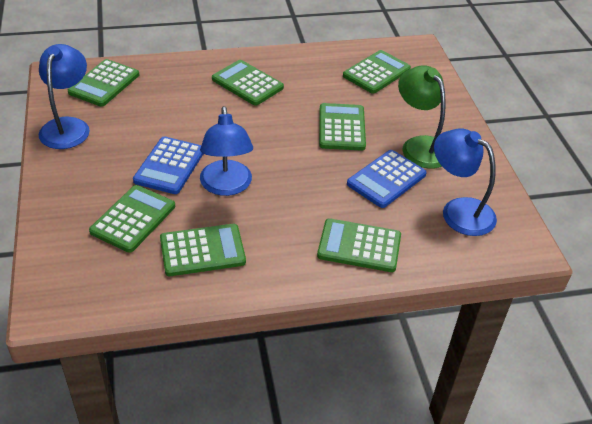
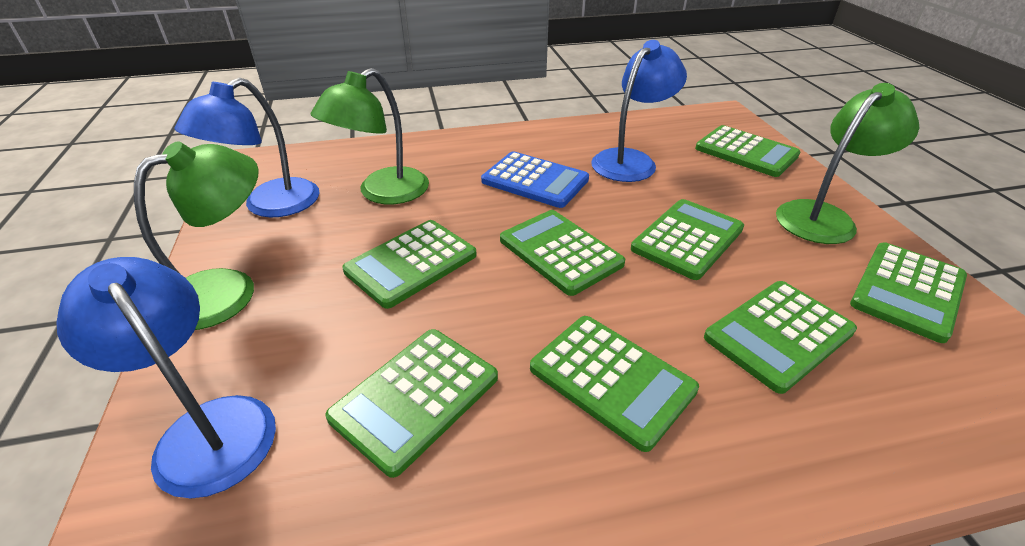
blue calculator: 2 -> 1
green calculator: 7 -> 8
green lamp: 1 -> 3

